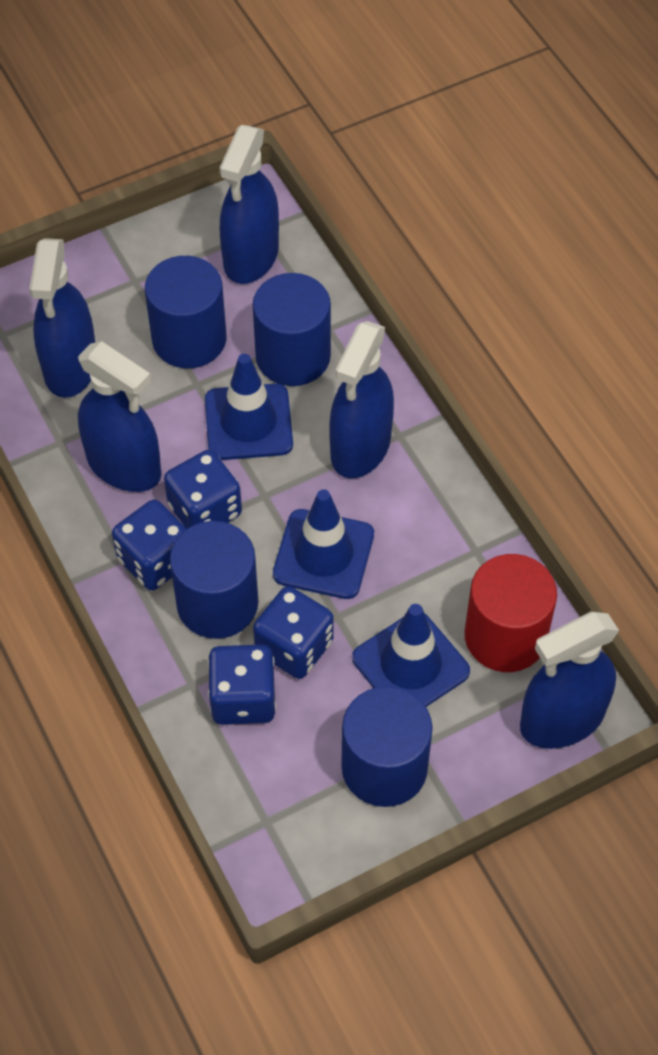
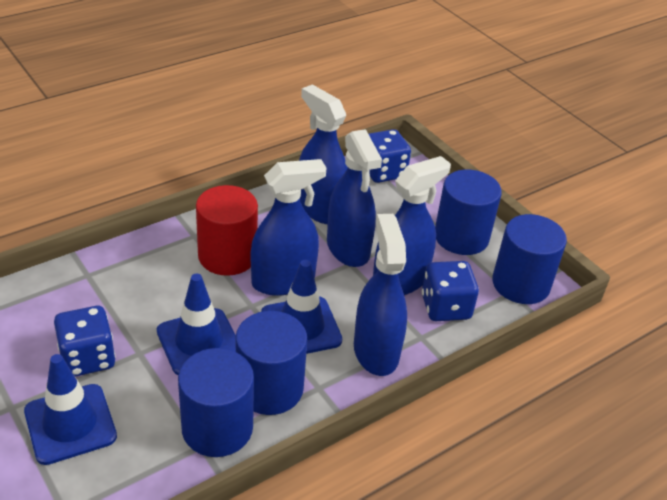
blue dice: 4 -> 3

